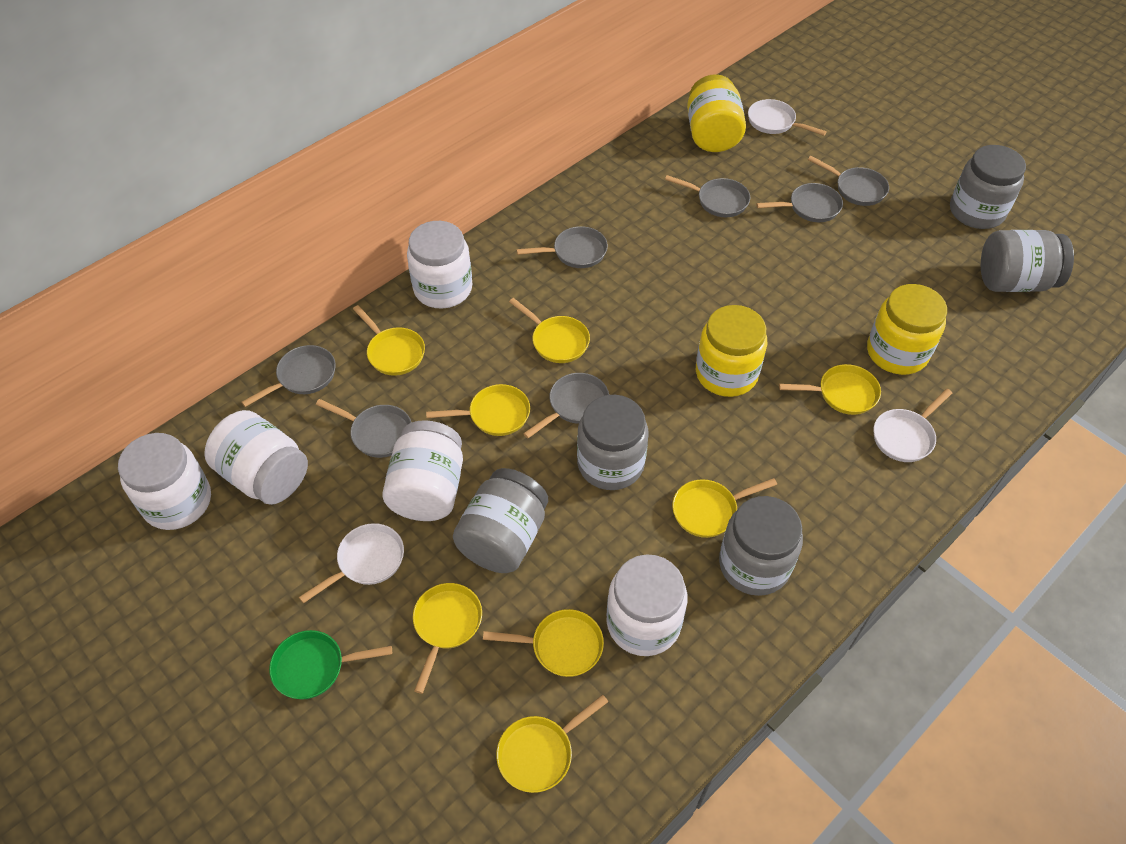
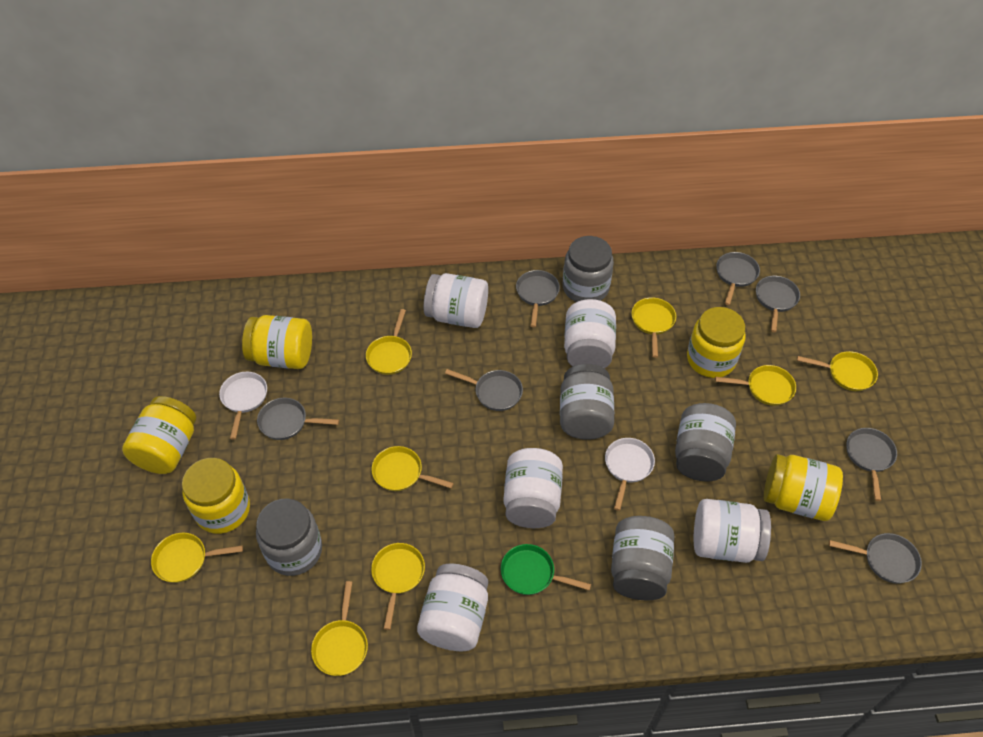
white pan: 3 -> 2
yellow jar: 3 -> 5

